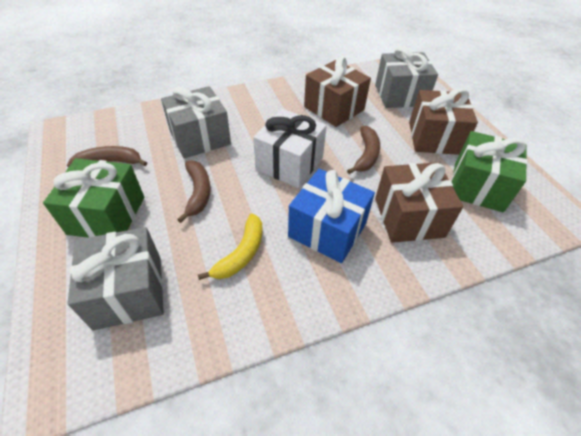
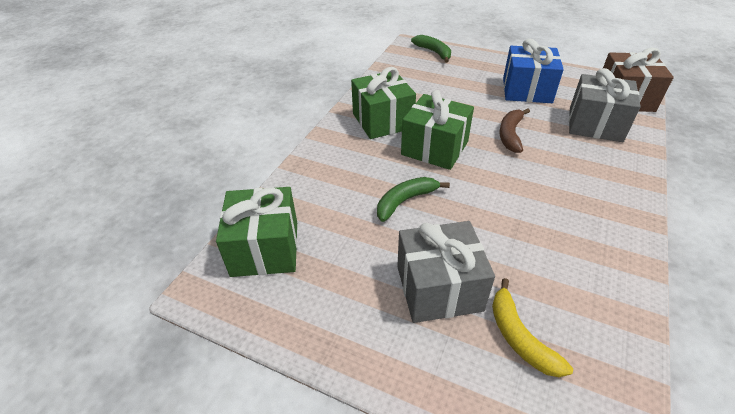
brown banana: 3 -> 1
brown gift: 3 -> 1
green banana: 0 -> 2
green gift: 2 -> 3
grey gift: 3 -> 2
white gift: 1 -> 0

